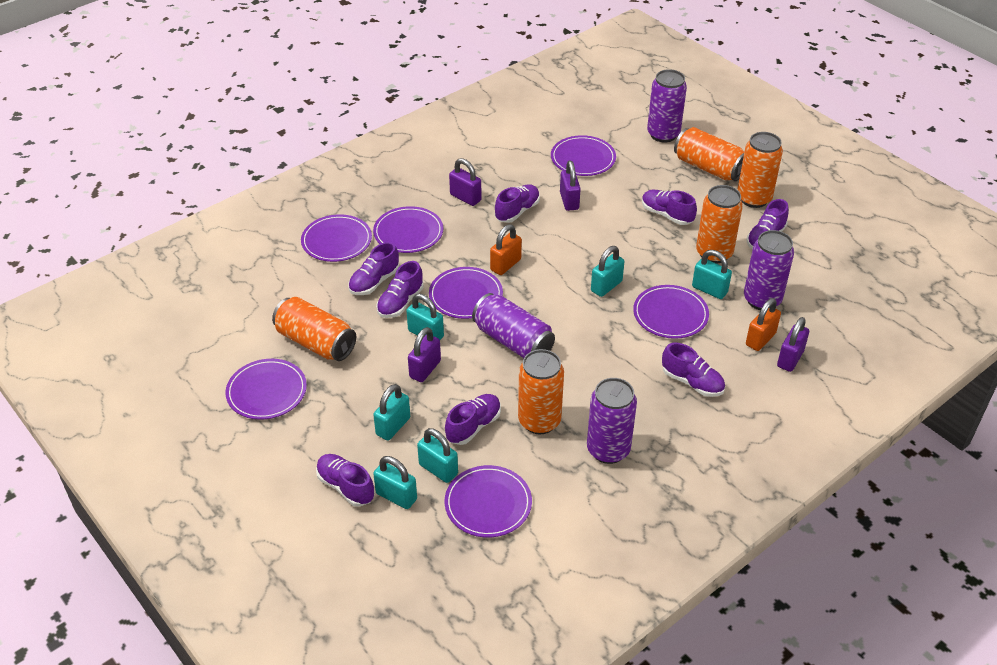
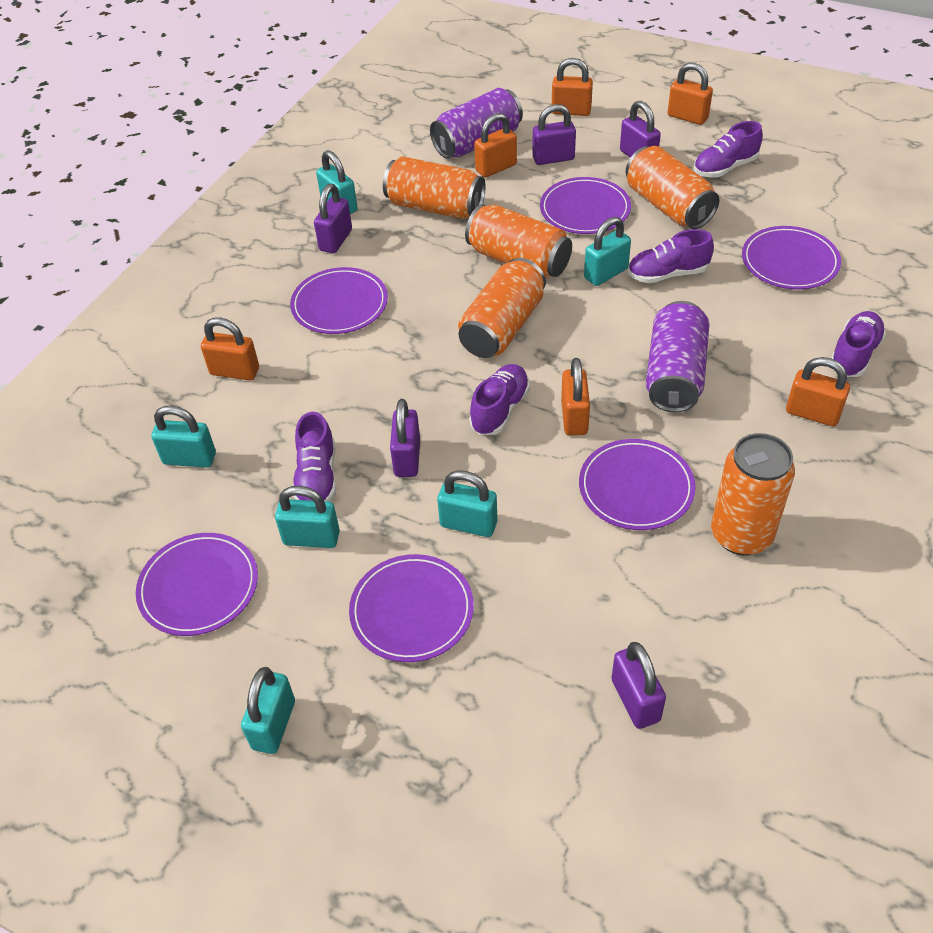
orange padlock: 2 -> 6
purple can: 4 -> 2
purple padlock: 4 -> 5
purple plate: 7 -> 6
purple shoe: 8 -> 5

